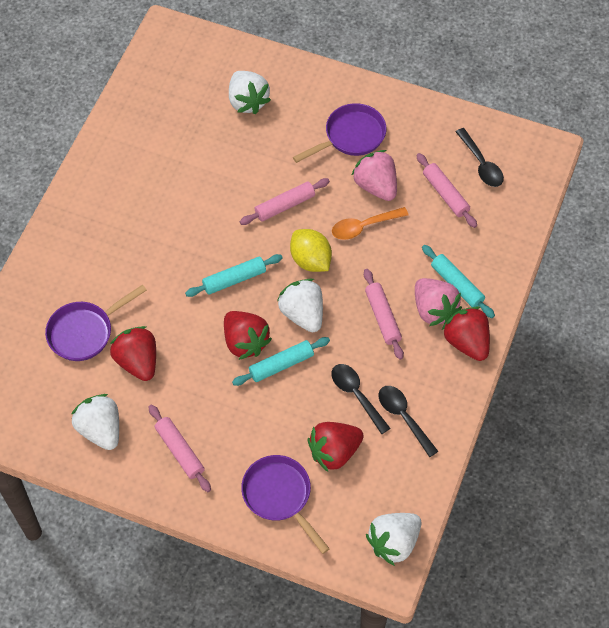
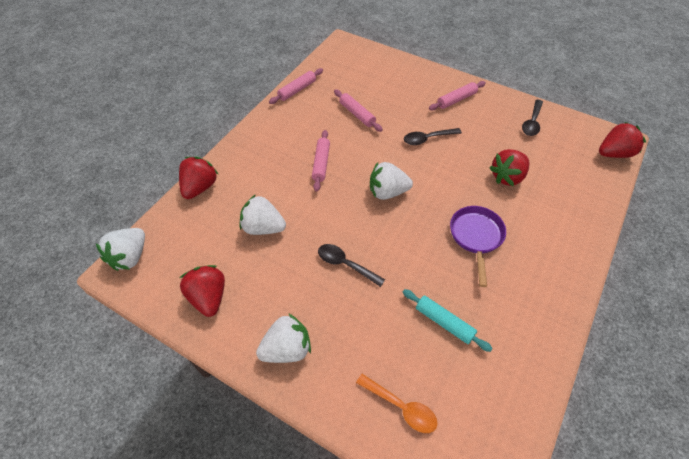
pink strawberry: 2 -> 0
purple pan: 3 -> 1
turquoise rolling pin: 3 -> 1
yellow lemon: 1 -> 0

